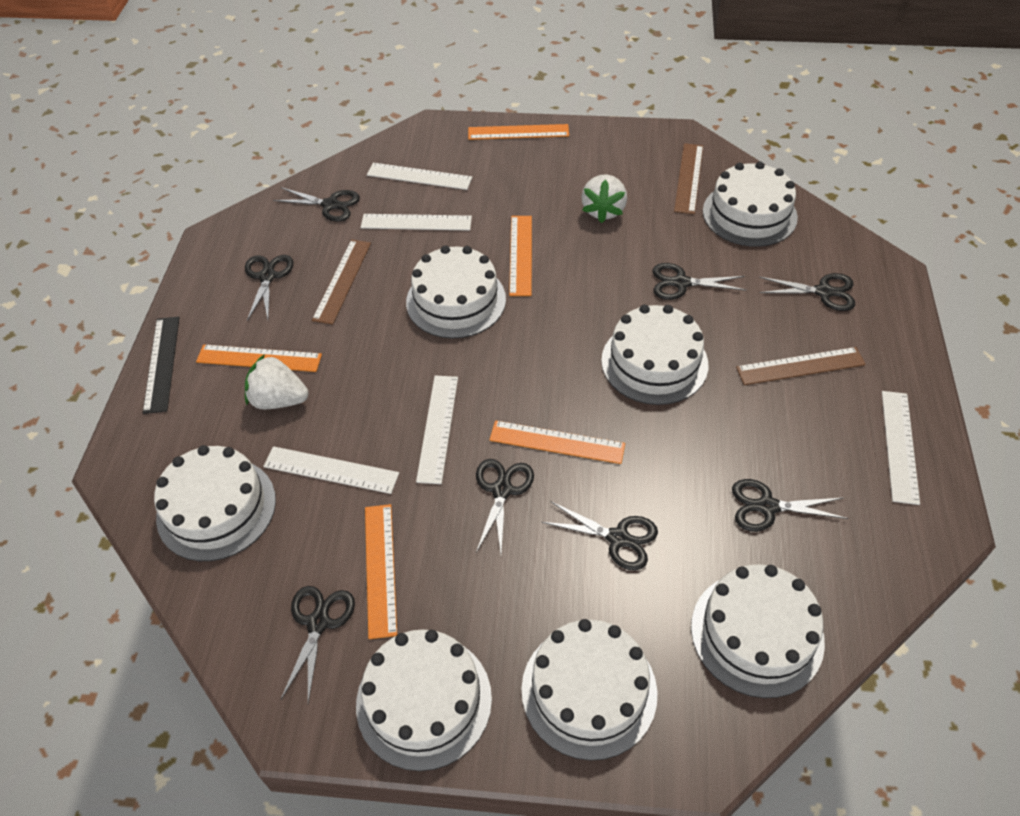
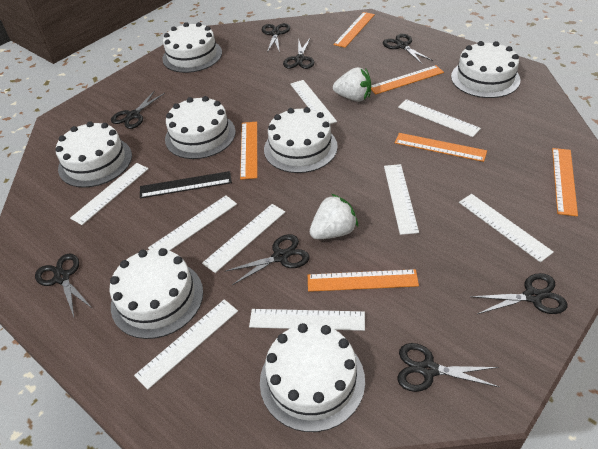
brown ruler: 3 -> 0
orange ruler: 5 -> 6
white ruler: 5 -> 9

